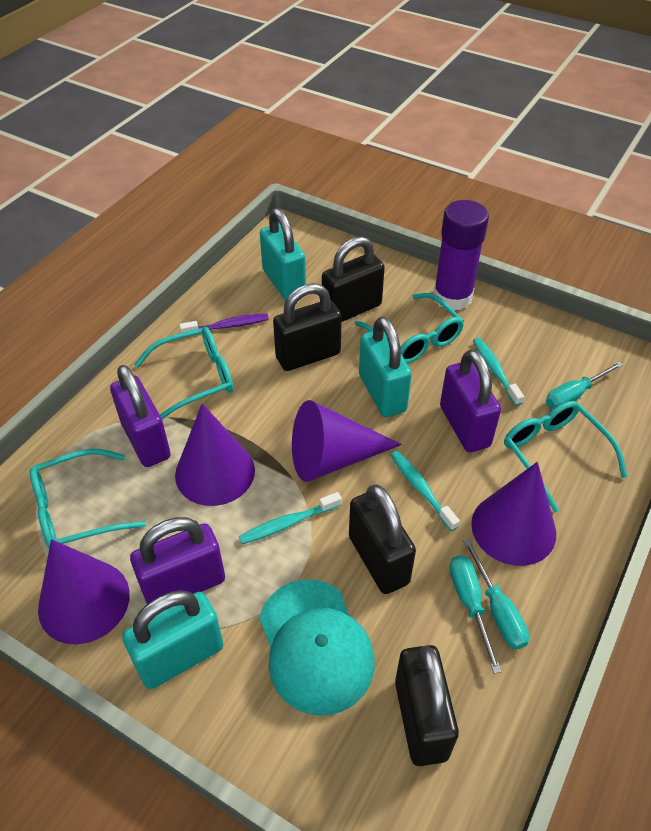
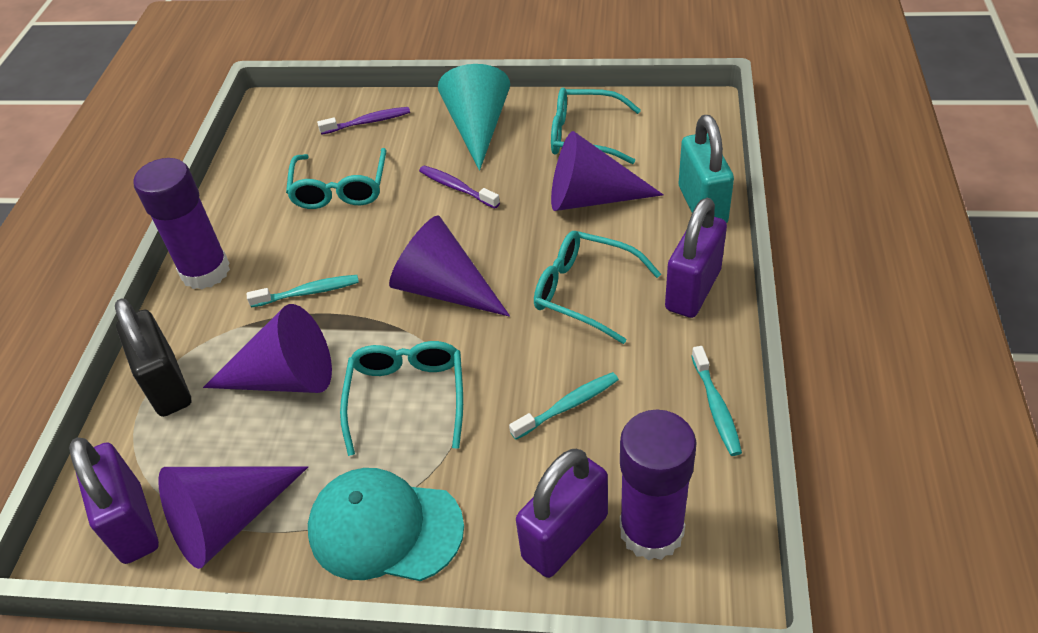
black padlock: 4 -> 1
purple glue stick: 1 -> 2
purple toothbrush: 1 -> 2
turquoise cone: 0 -> 1
turquoise padlock: 3 -> 1
turquoise screwdriver: 3 -> 0

